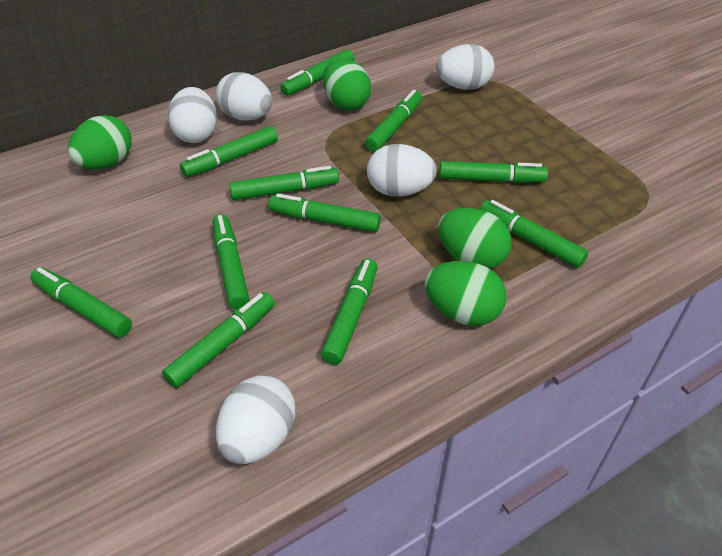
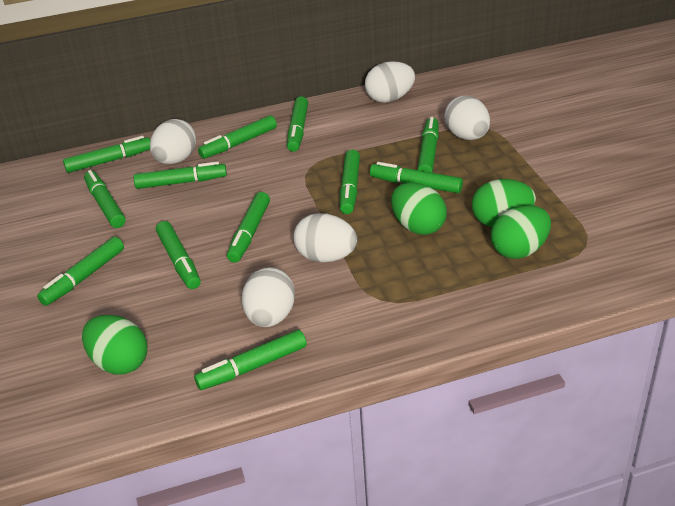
green marker: 11 -> 12

